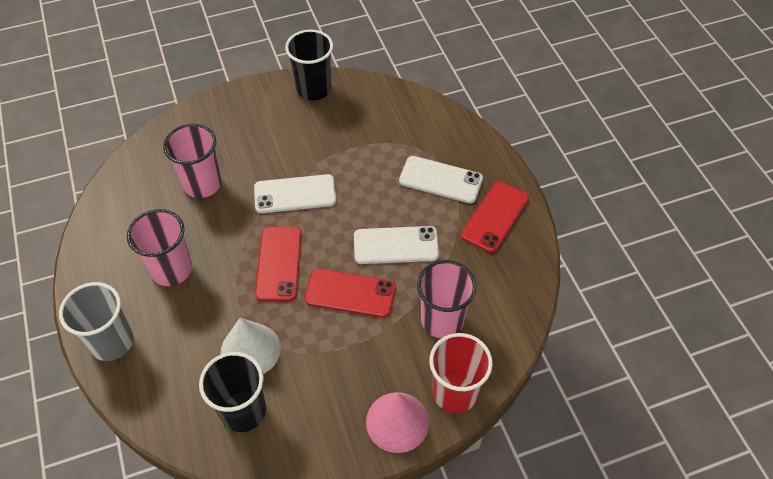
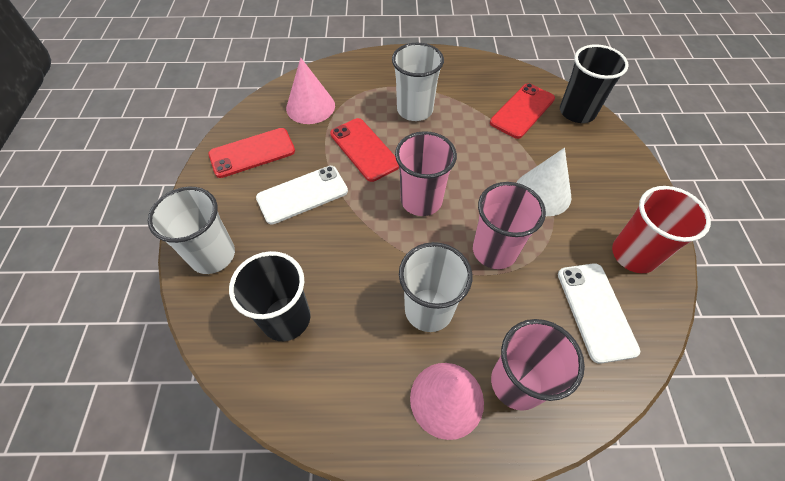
grey cup: 1 -> 0
pink cone: 1 -> 2
white cup: 0 -> 3
white phone: 3 -> 2

